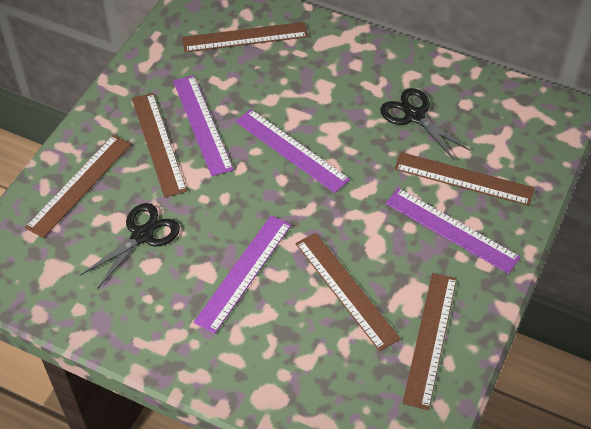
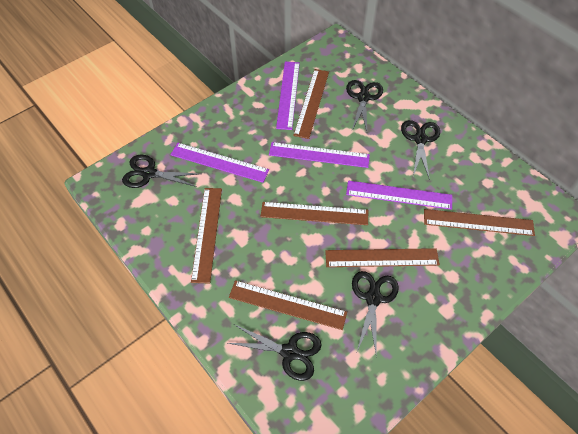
black scissors: 2 -> 5

